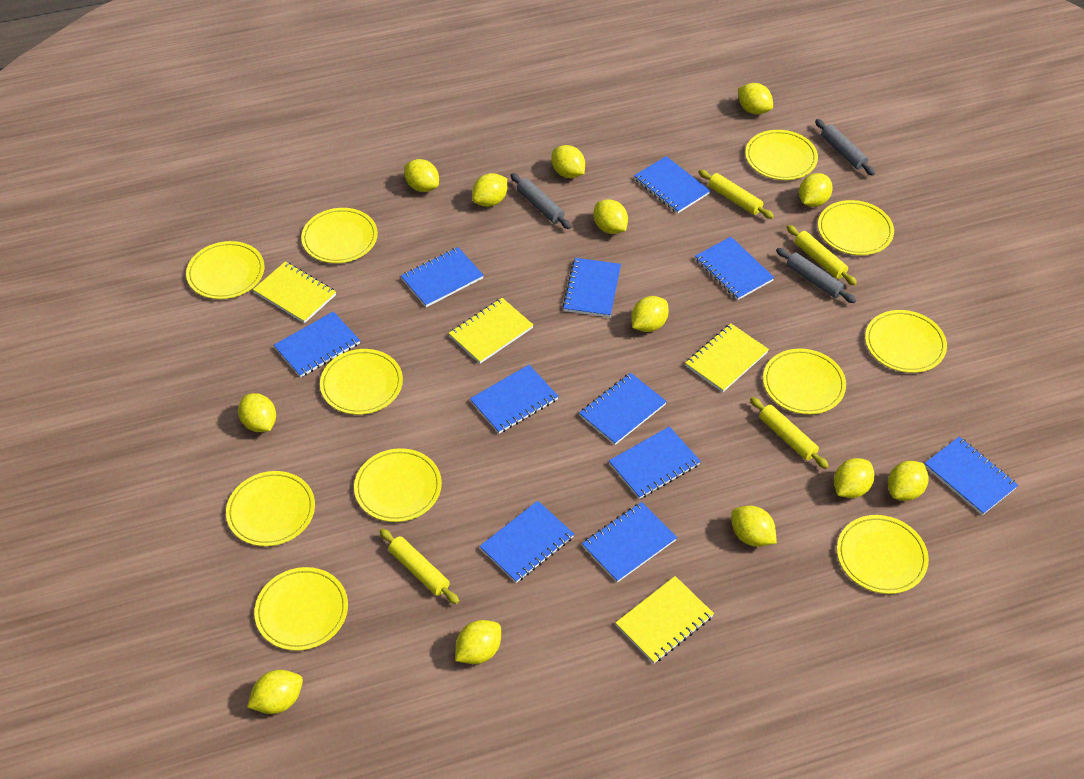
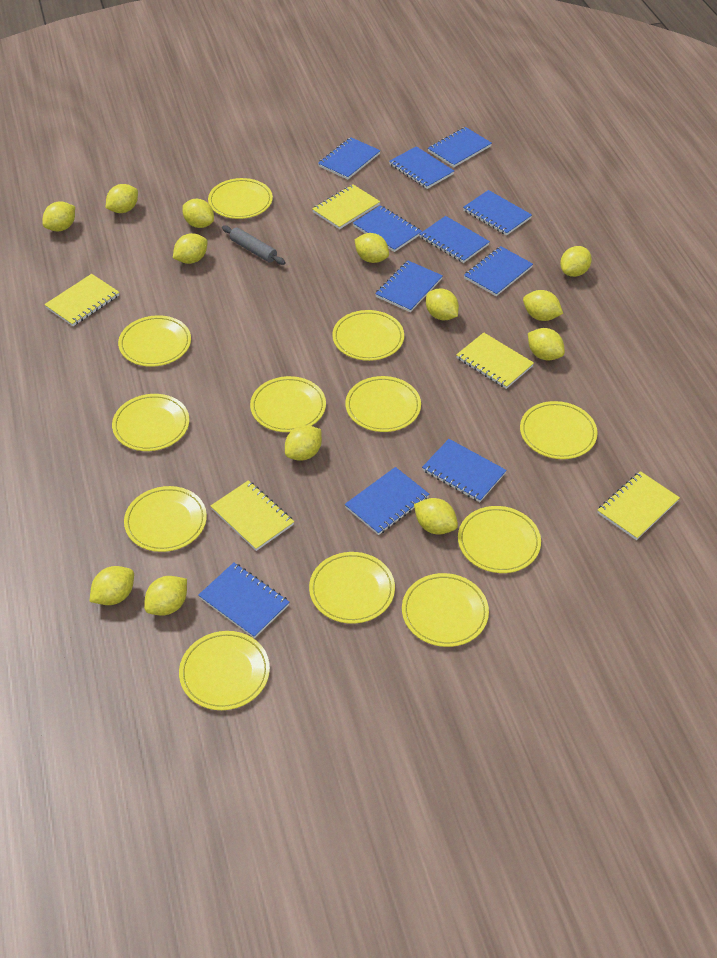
grey rolling pin: 3 -> 1
yellow notebook: 4 -> 5
yellow plate: 11 -> 12
yellow rolling pin: 4 -> 0

